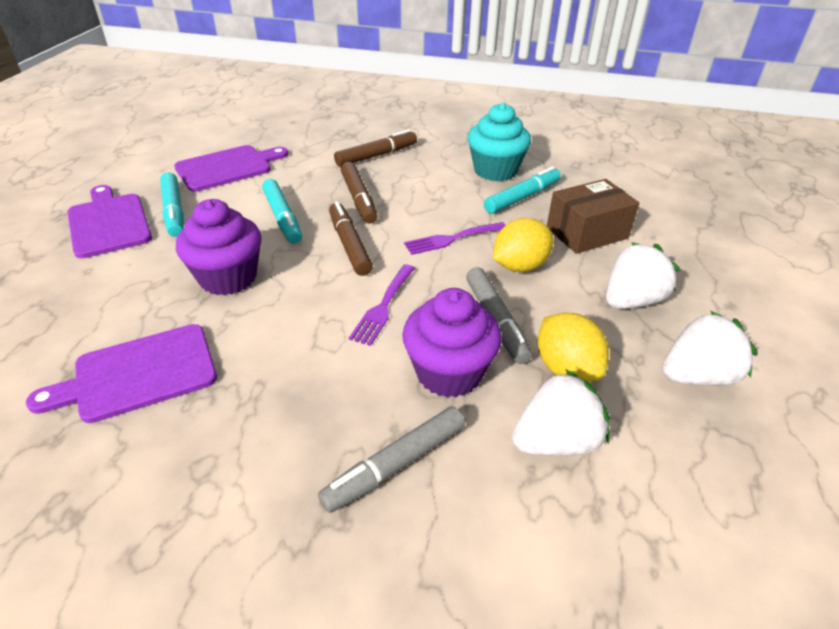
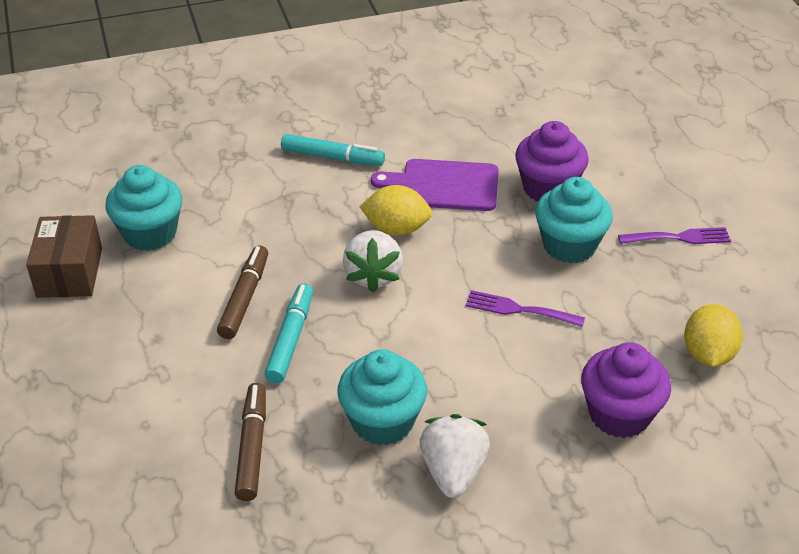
brown marker: 3 -> 2
grey marker: 2 -> 0
purple cutting board: 3 -> 1
turquoise cupcake: 1 -> 3
turquoise marker: 3 -> 2
white strawberry: 3 -> 2

